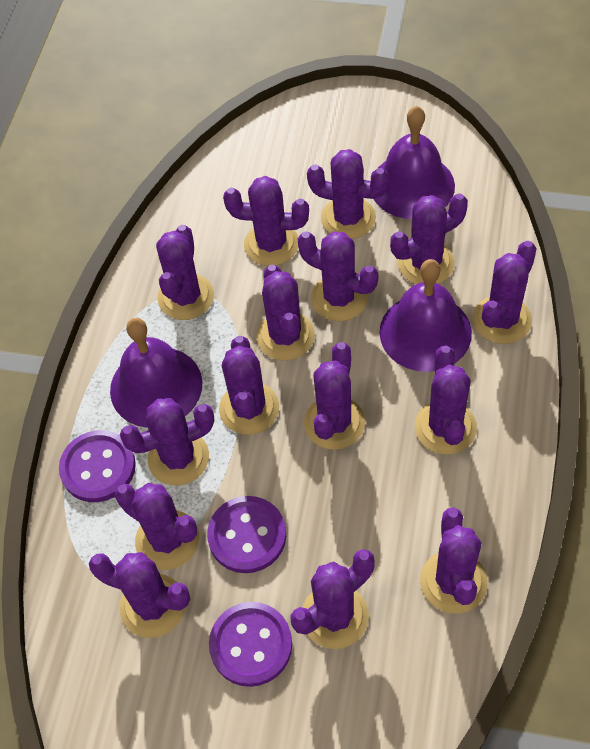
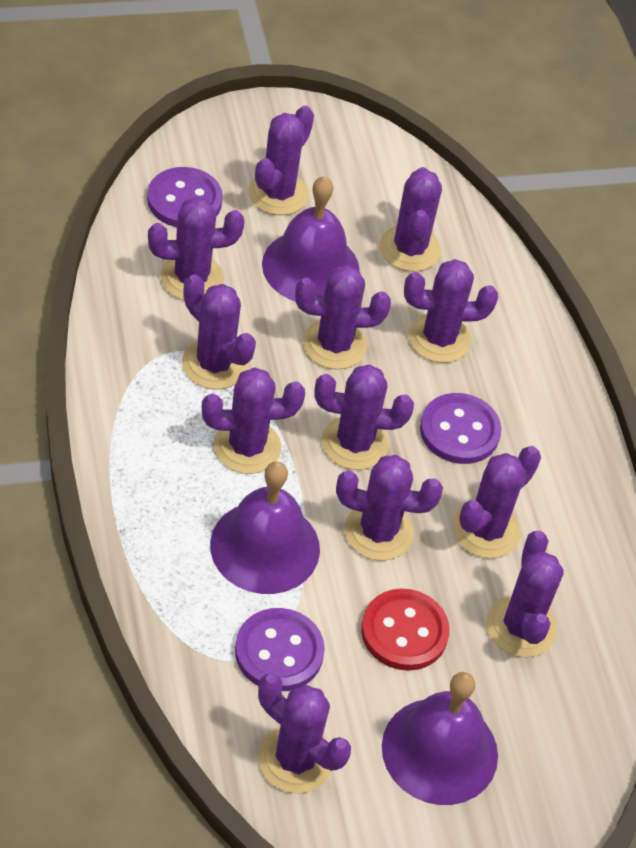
purple cactus: 15 -> 12
red button: 0 -> 1

